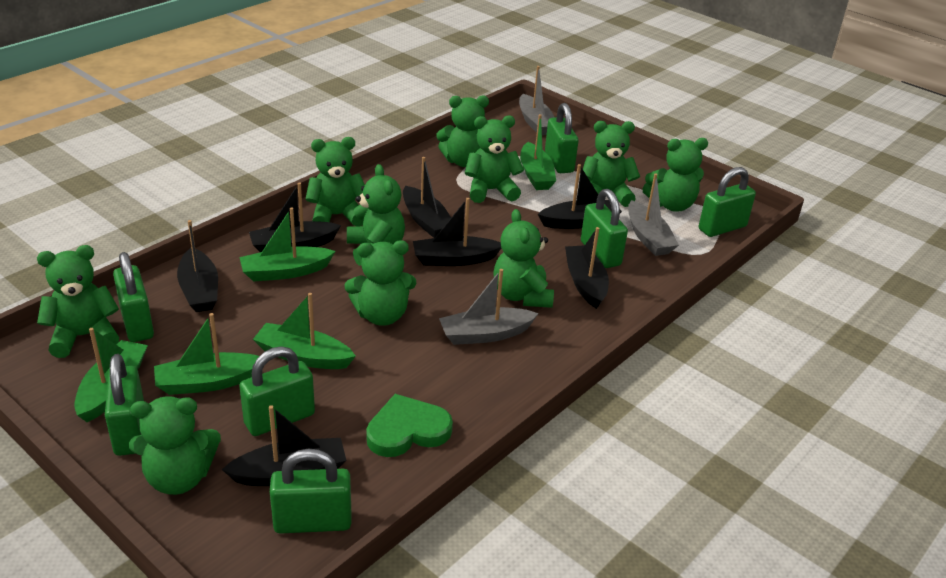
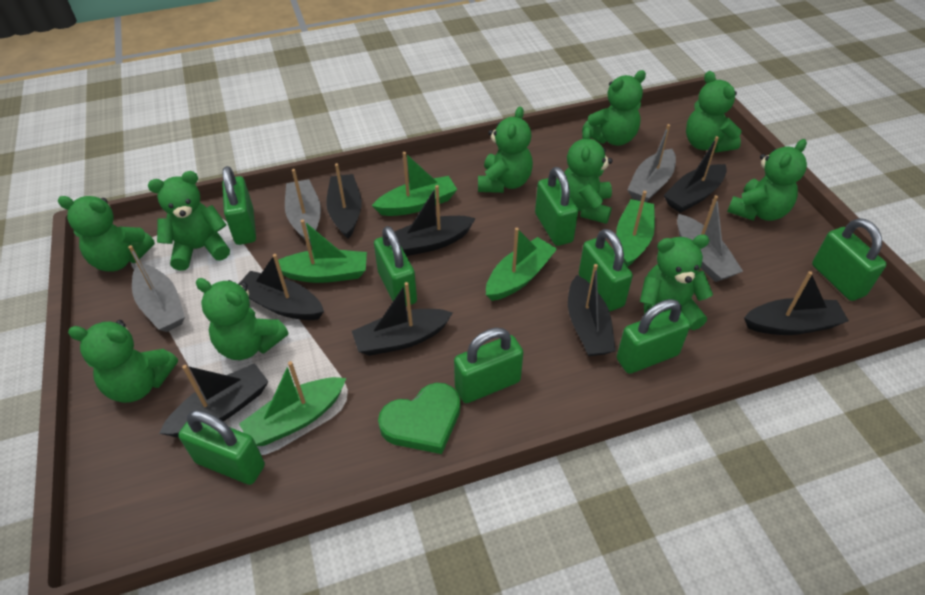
black boat: 7 -> 8
green padlock: 7 -> 8
grey boat: 3 -> 4

